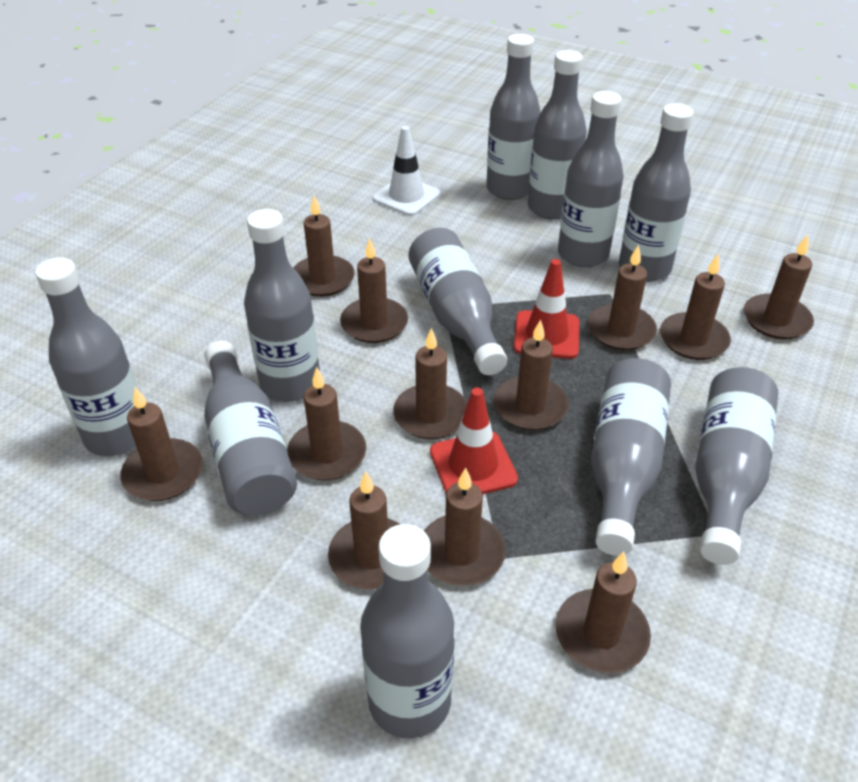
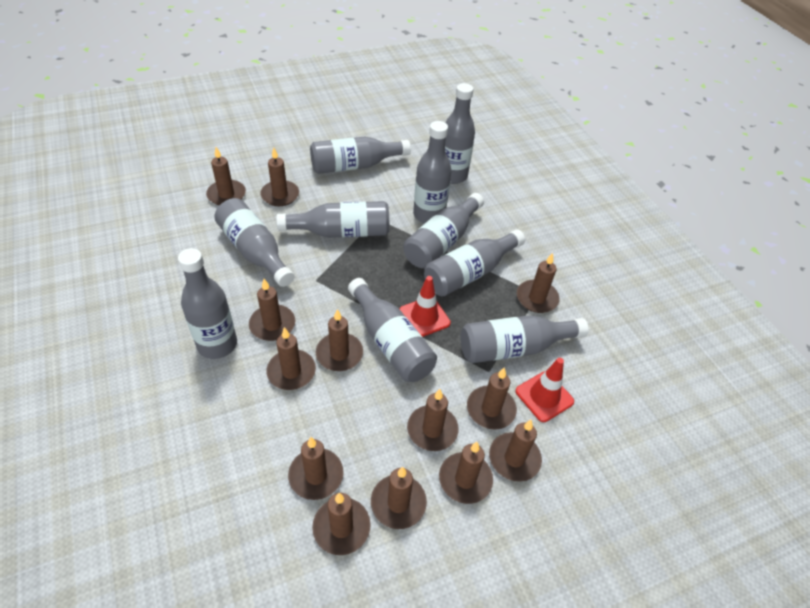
brown candle: 12 -> 13
grey bottle: 11 -> 10
white traffic cone: 1 -> 0

